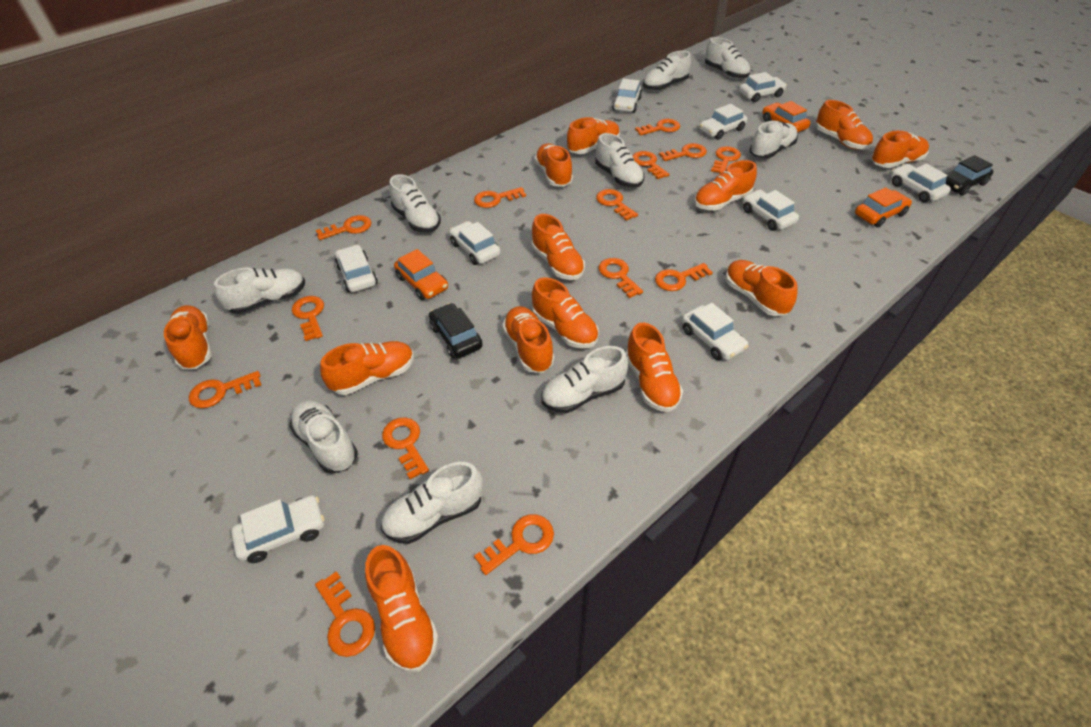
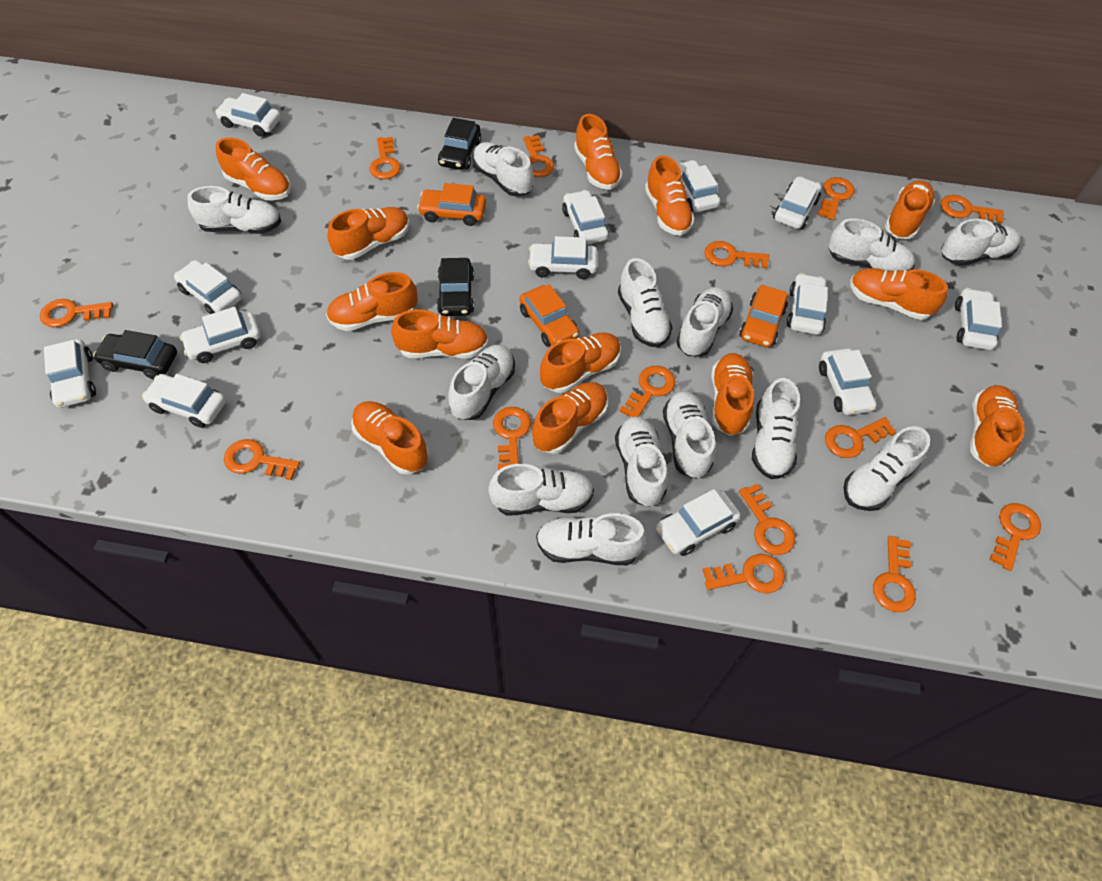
black car: 2 -> 3
white car: 9 -> 13
white shoe: 9 -> 13

